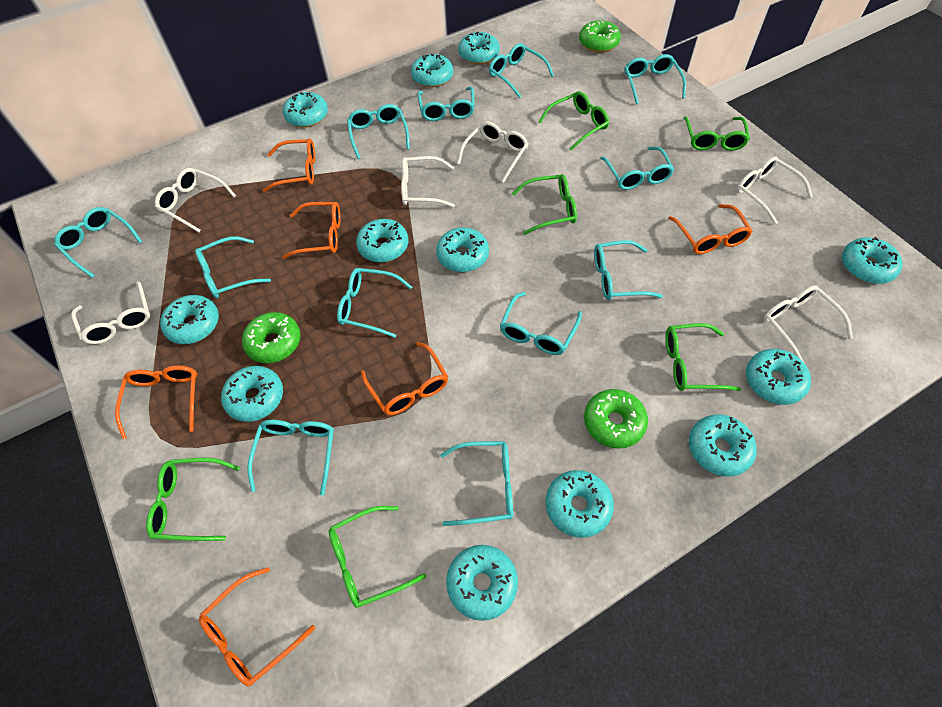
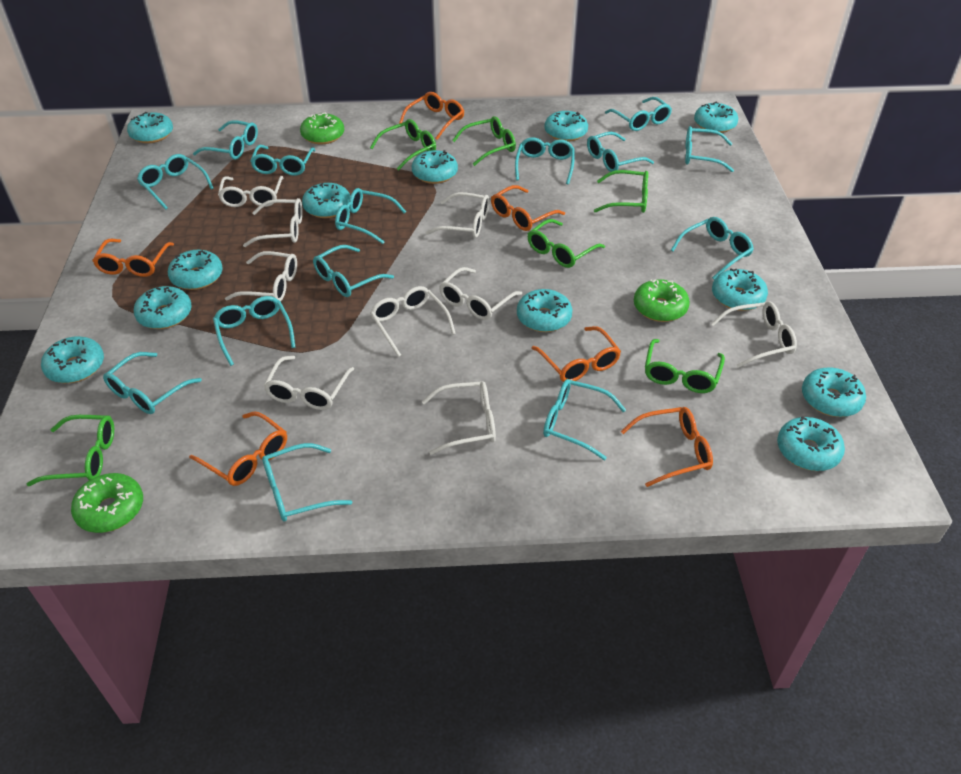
turquoise glasses: 12 -> 14
white glasses: 6 -> 9

